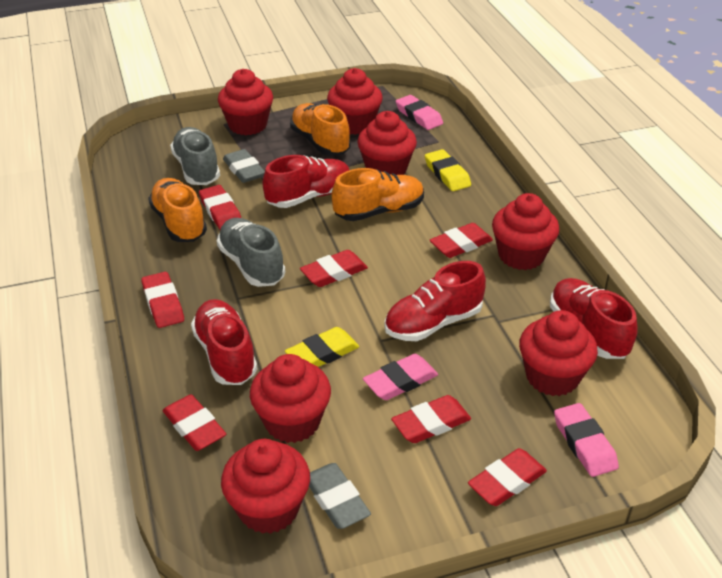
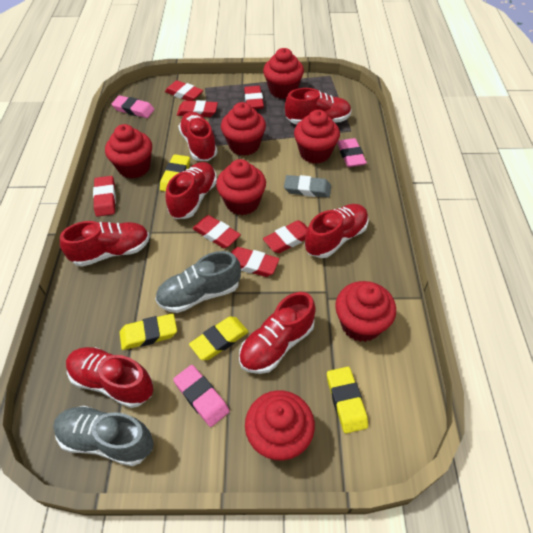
grey eraser: 2 -> 1
orange shoe: 3 -> 0
red shoe: 4 -> 7
yellow eraser: 2 -> 4

